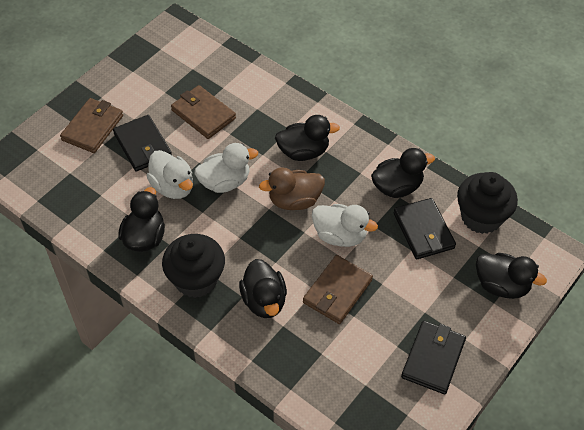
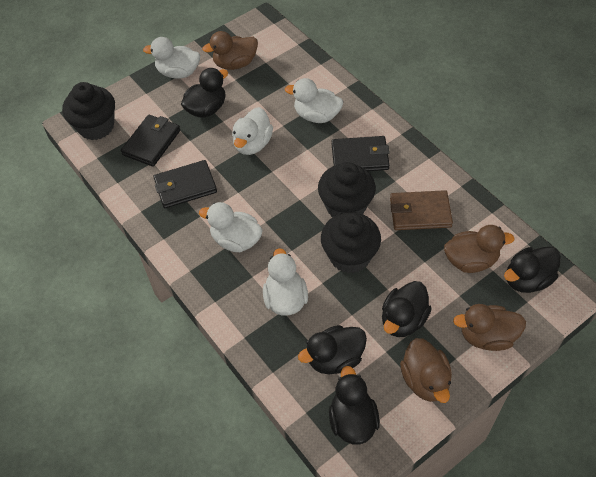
black cupcake: 2 -> 3
brown duck: 1 -> 4
brown wallet: 3 -> 1
white duck: 3 -> 5

